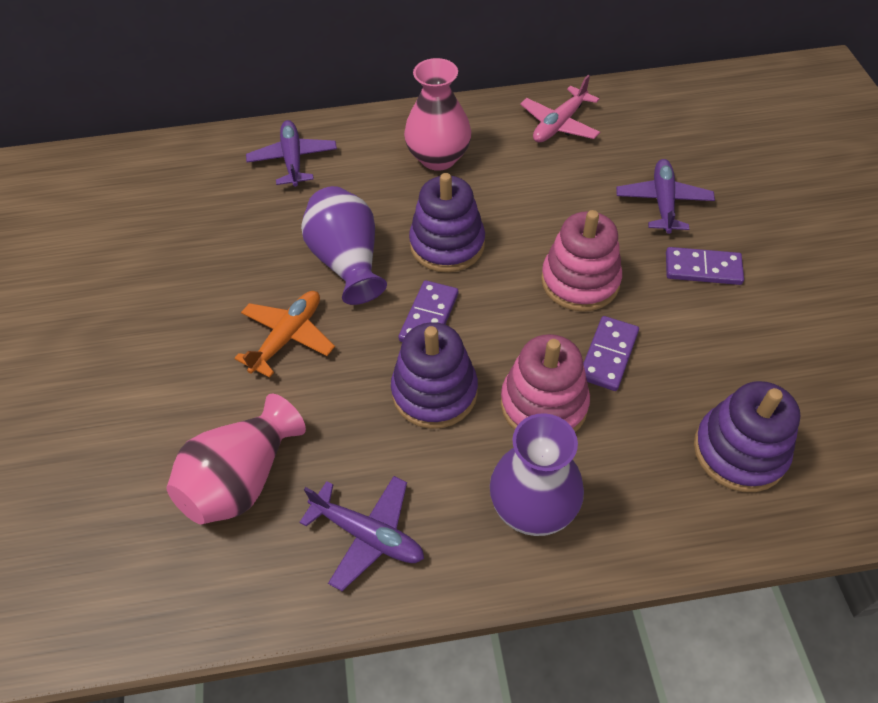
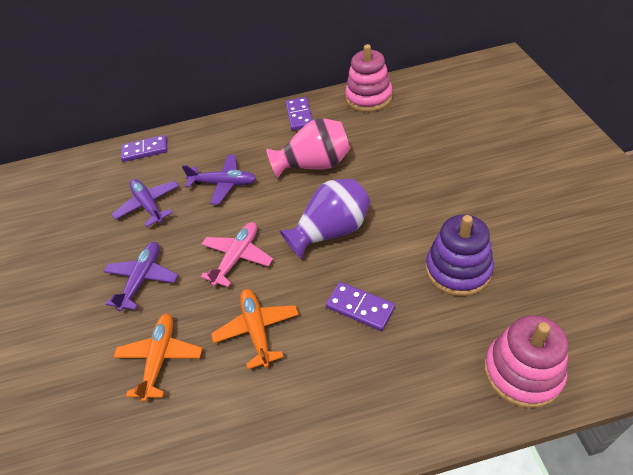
orange plane: 1 -> 2
pink vase: 2 -> 1
purple stacking toy: 3 -> 1
purple vase: 2 -> 1

